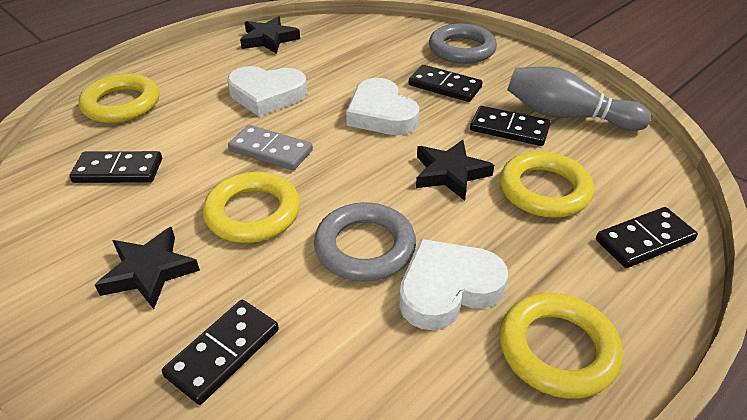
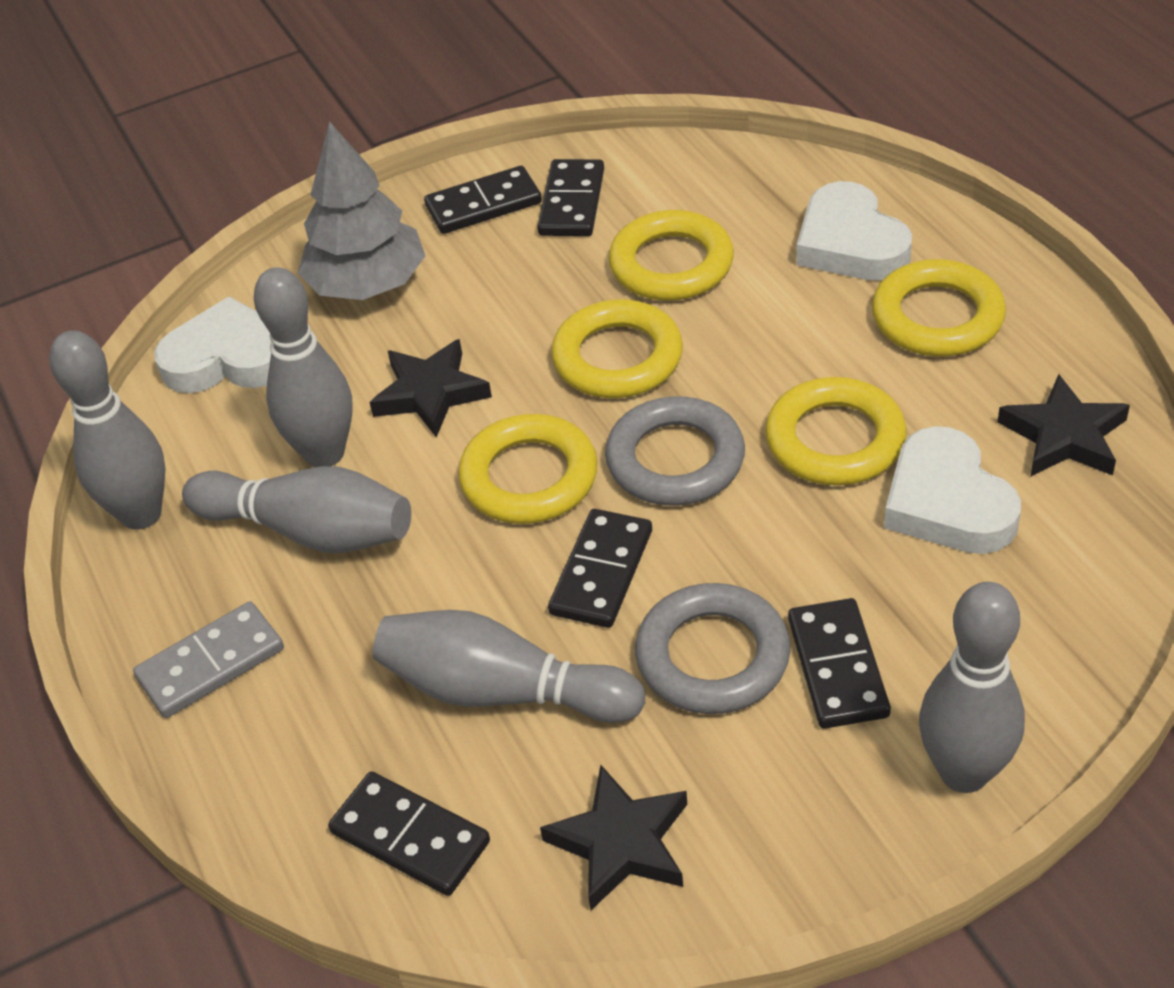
grey bowling pin: 1 -> 5
grey tree: 0 -> 1
yellow ring: 4 -> 5

